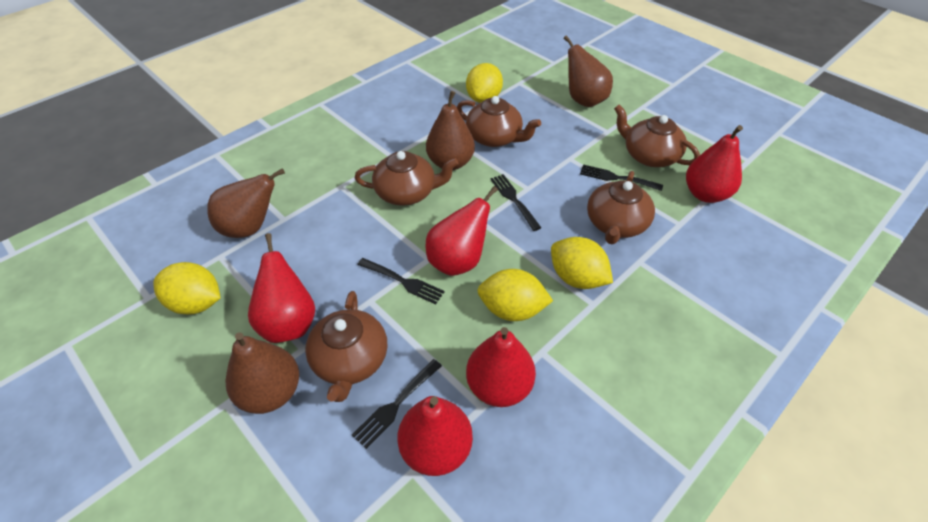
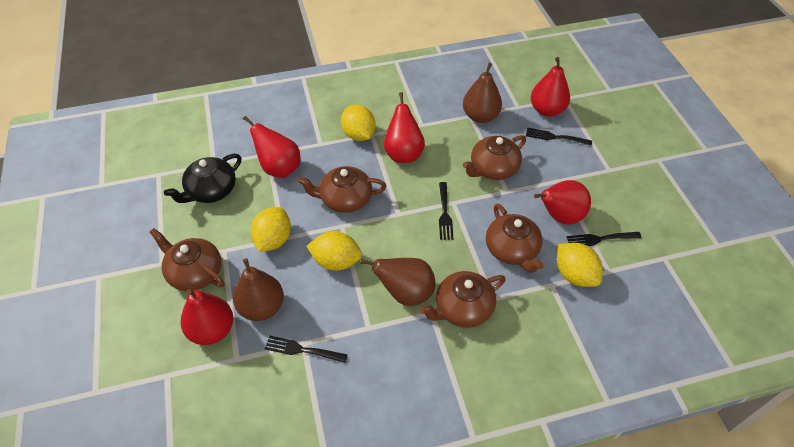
black teapot: 0 -> 1
brown pear: 4 -> 3

